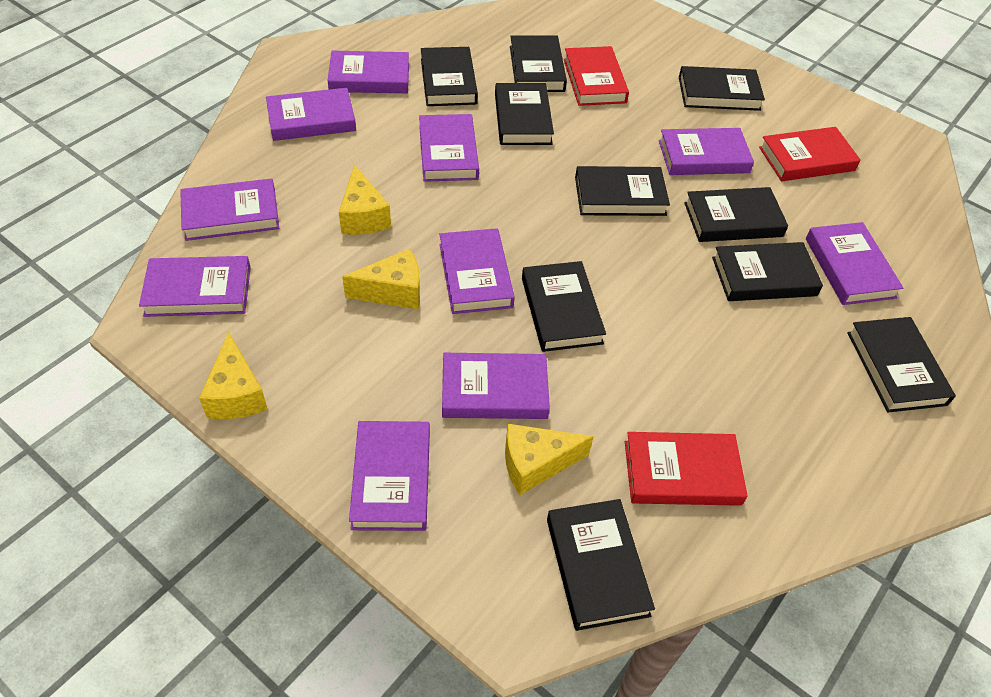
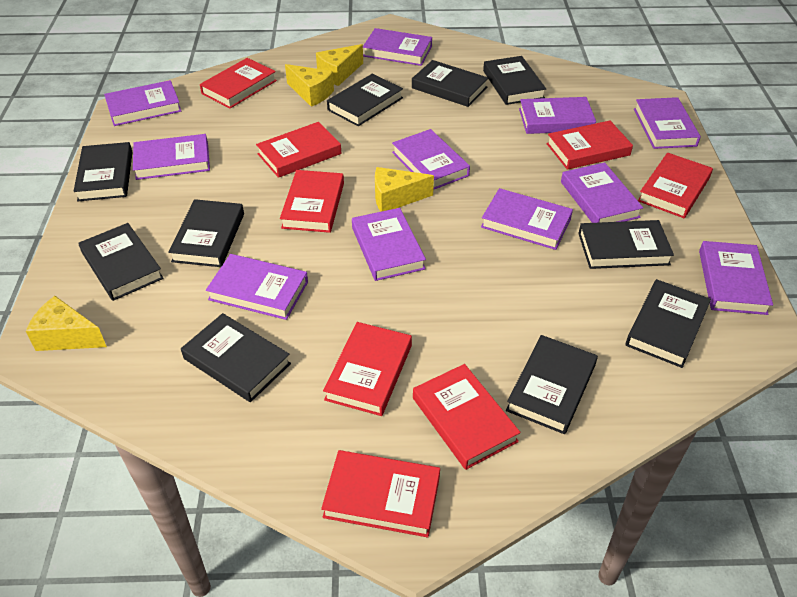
purple book: 10 -> 11
red book: 3 -> 8

